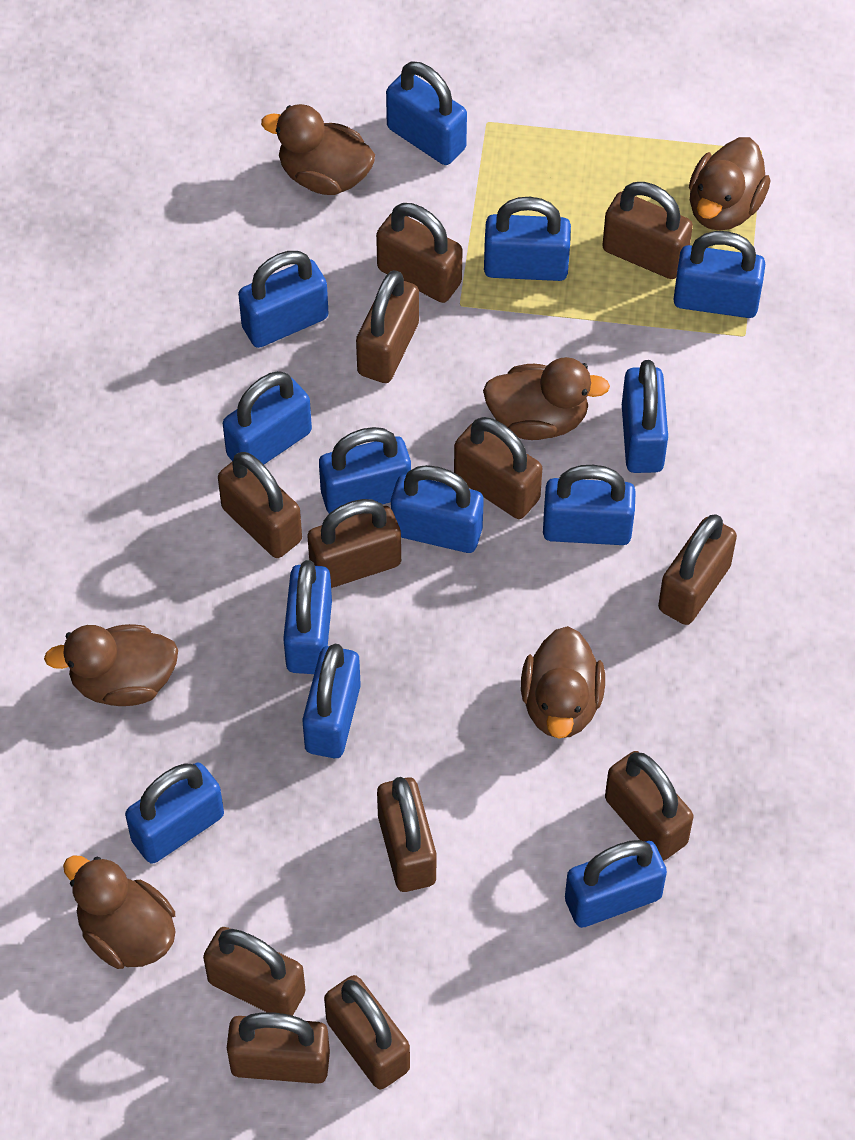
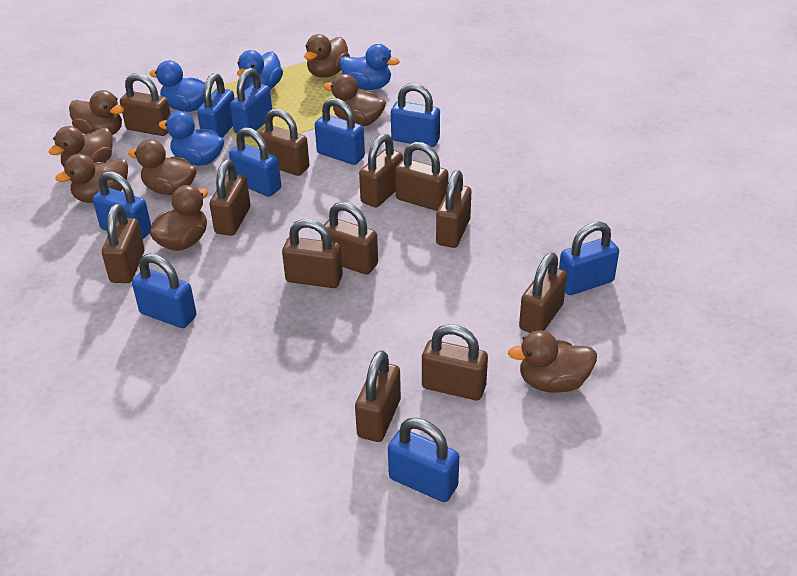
blue duck: 0 -> 4
blue padlock: 13 -> 9
brown duck: 6 -> 8

